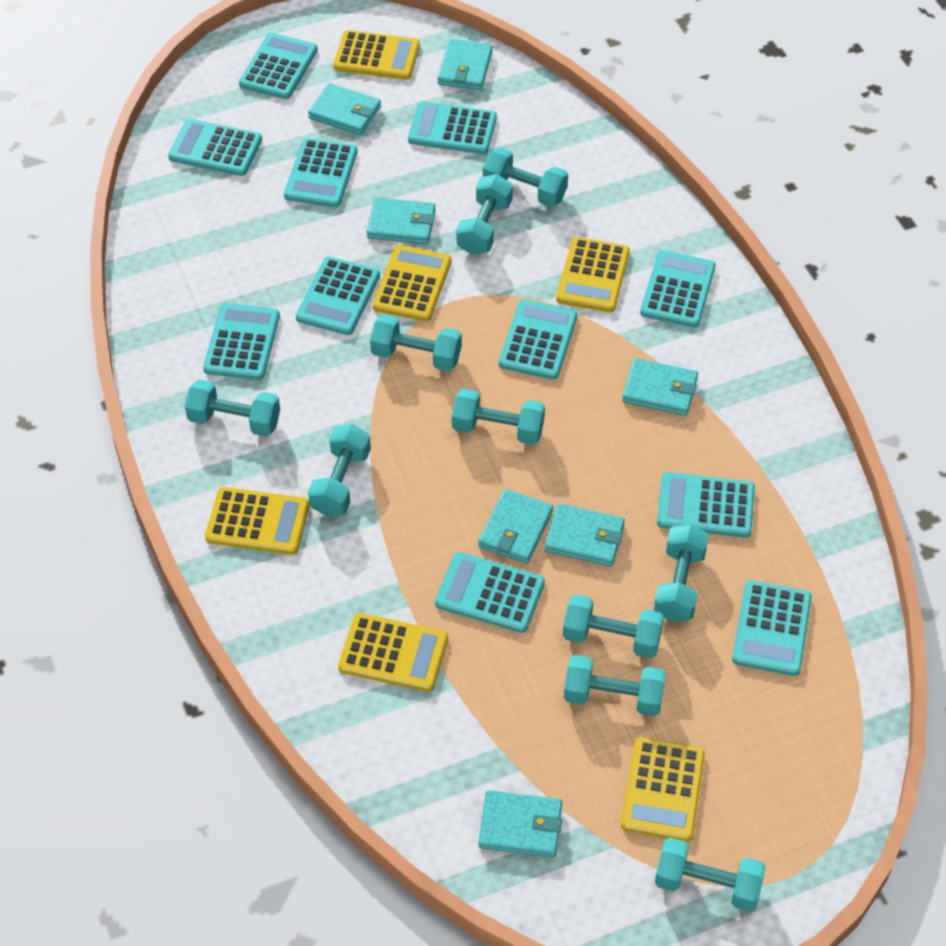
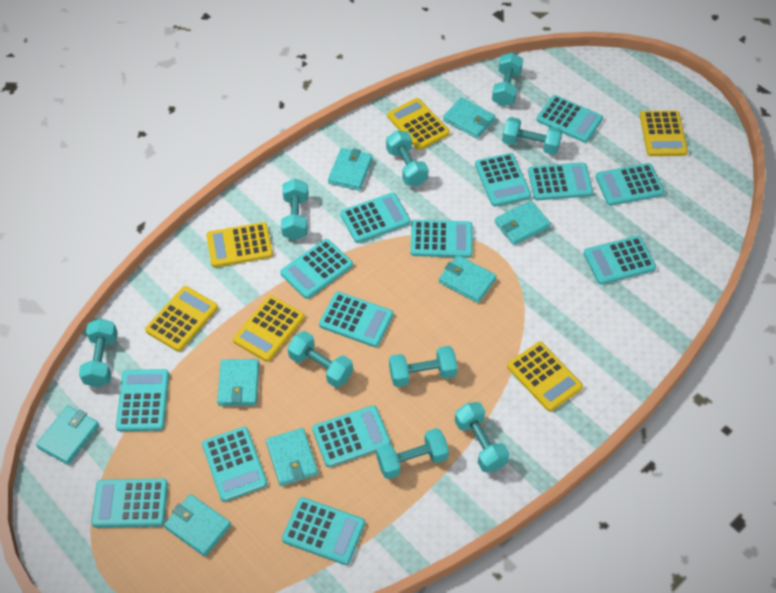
turquoise calculator: 11 -> 14
turquoise dumbbell: 10 -> 9
turquoise wallet: 7 -> 8

